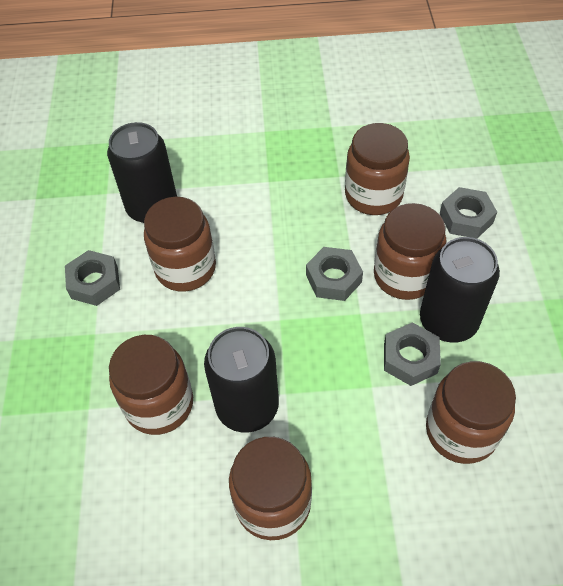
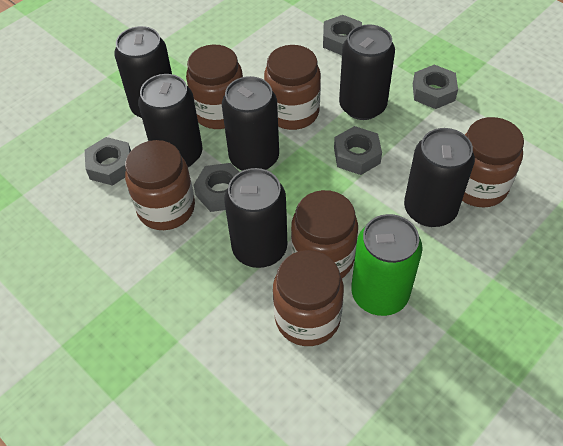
black can: 3 -> 6
green can: 0 -> 1
grey nut: 4 -> 5

